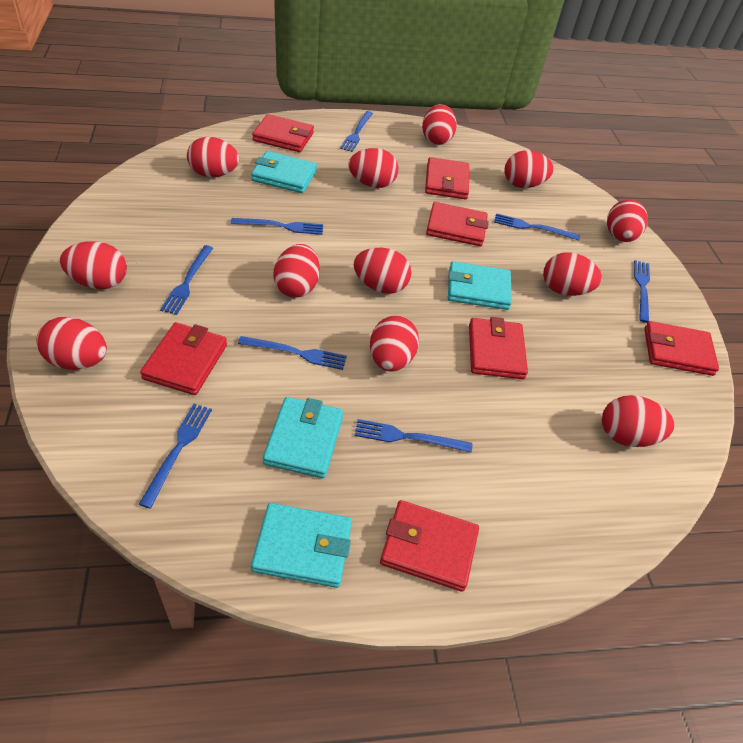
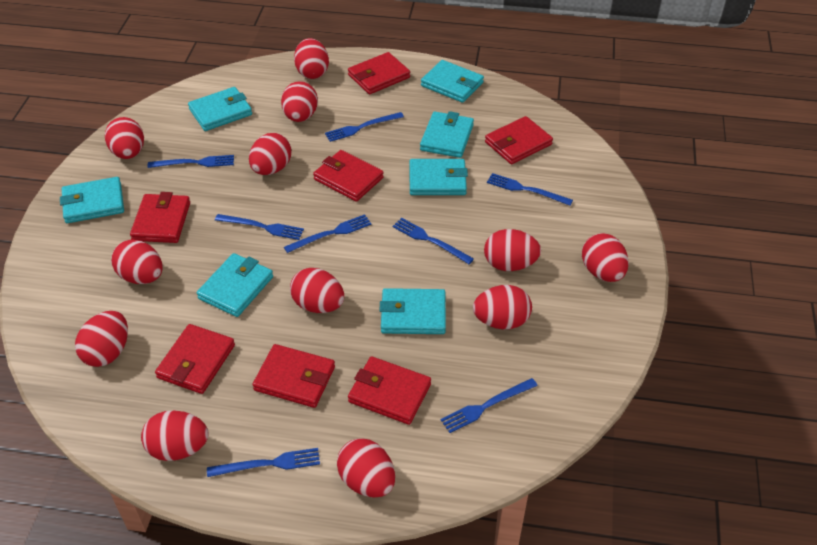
turquoise wallet: 4 -> 7

